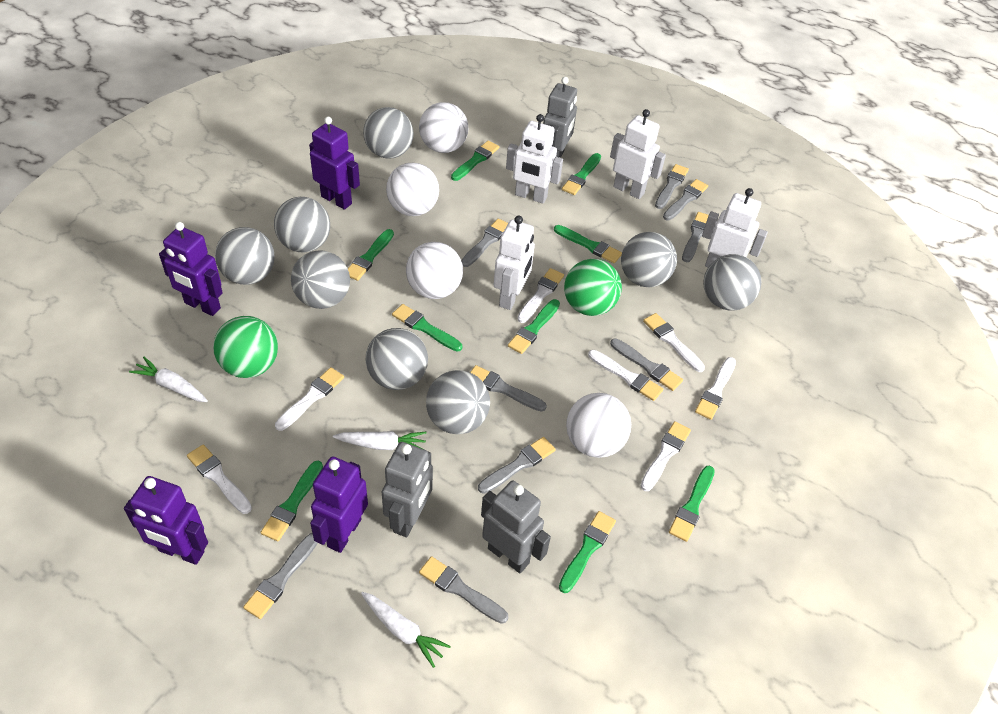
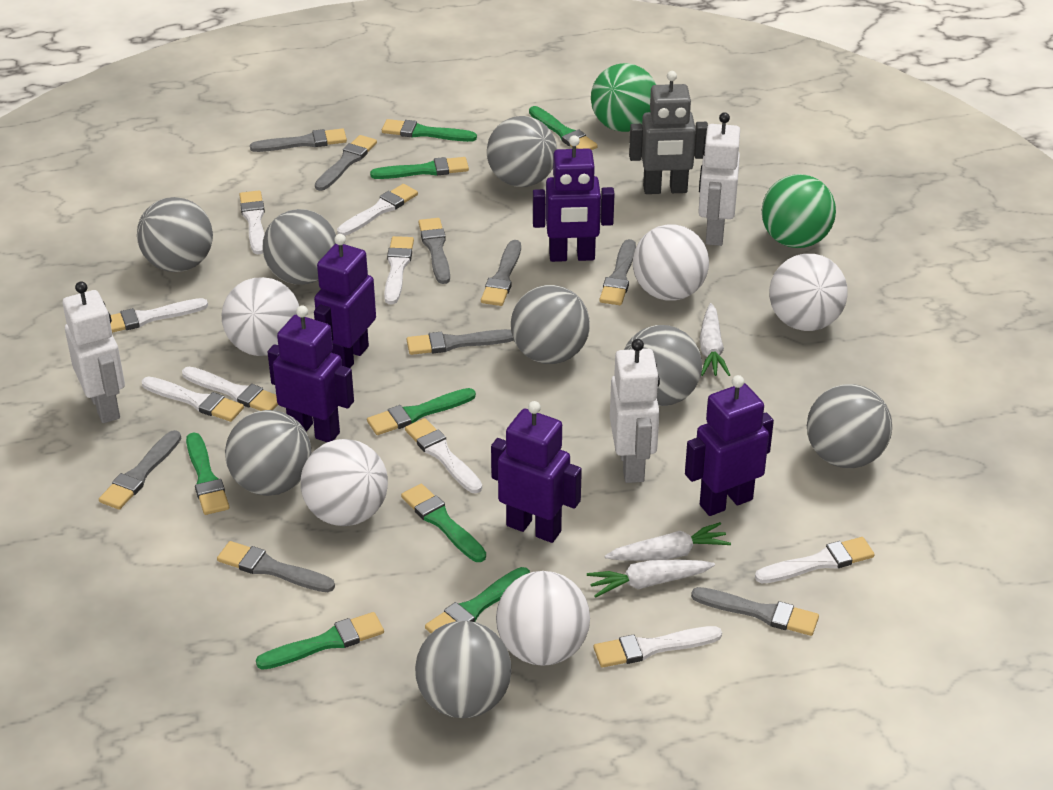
green brush: 9 -> 8
grey robot: 3 -> 1
purple robot: 4 -> 5
white ball: 4 -> 5
white brush: 7 -> 9
white robot: 4 -> 3

